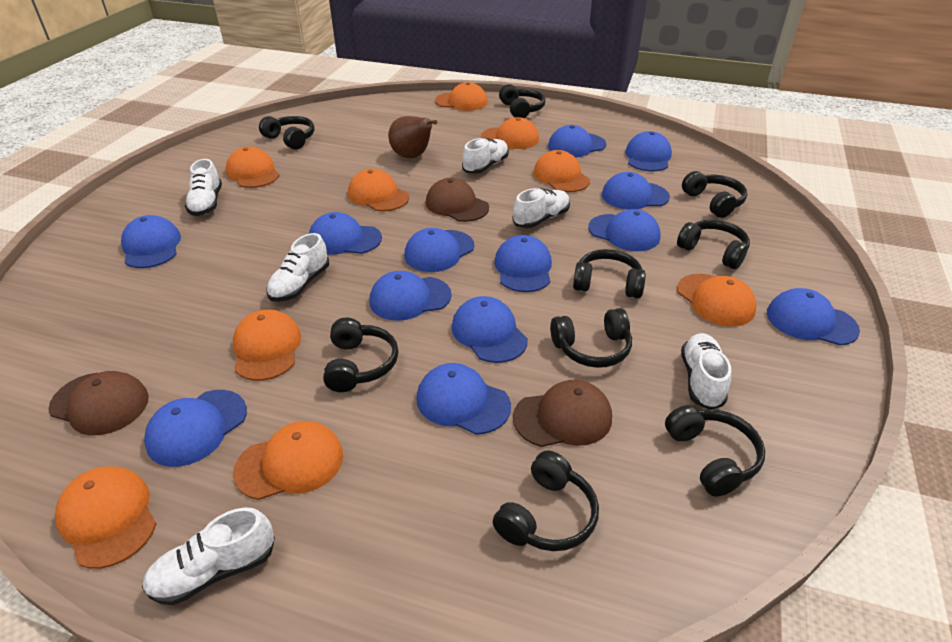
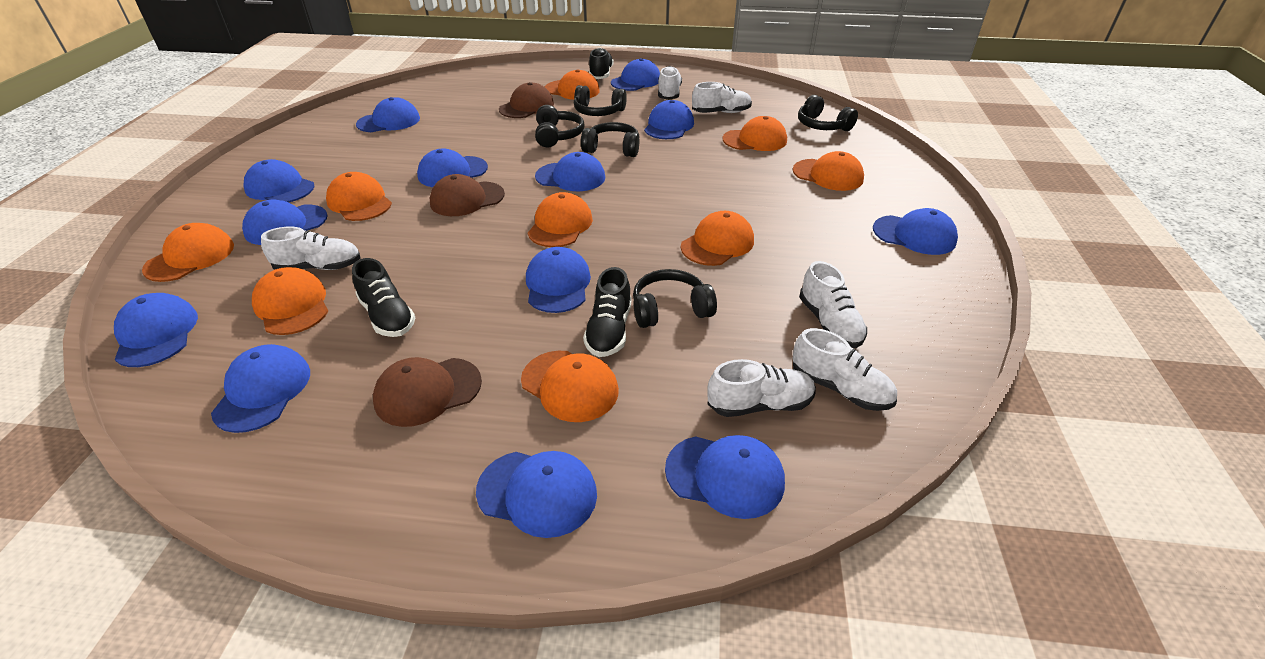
black headphones: 9 -> 5
black shoe: 0 -> 3
brown pear: 1 -> 0

